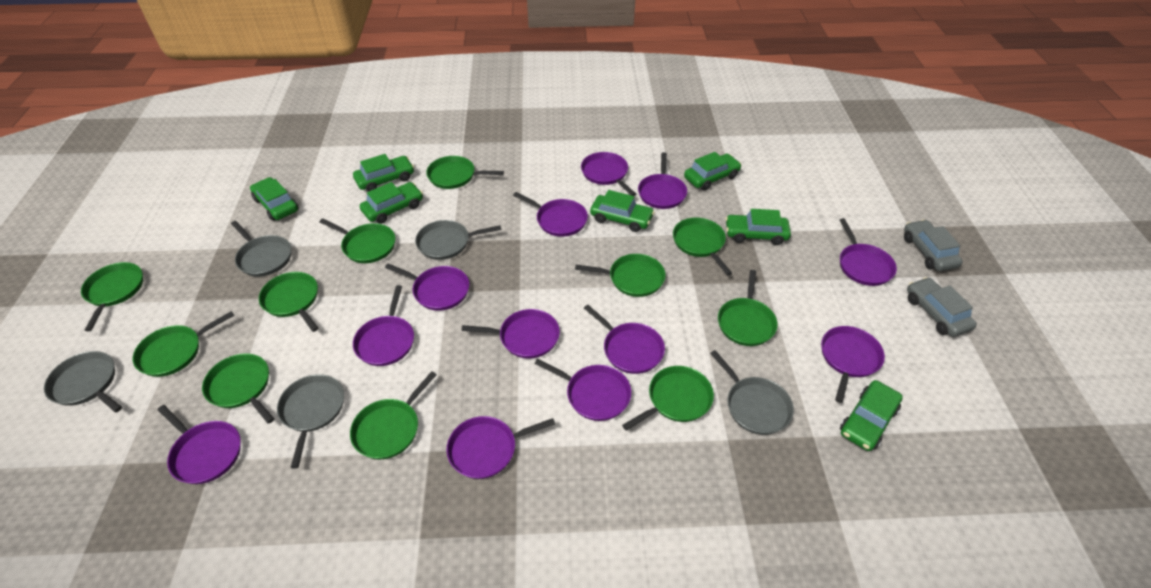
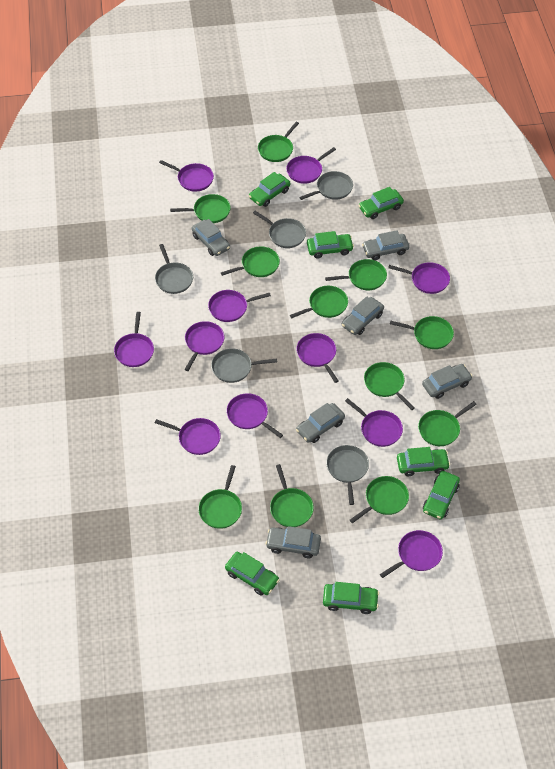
grey car: 2 -> 6
purple pan: 12 -> 11

